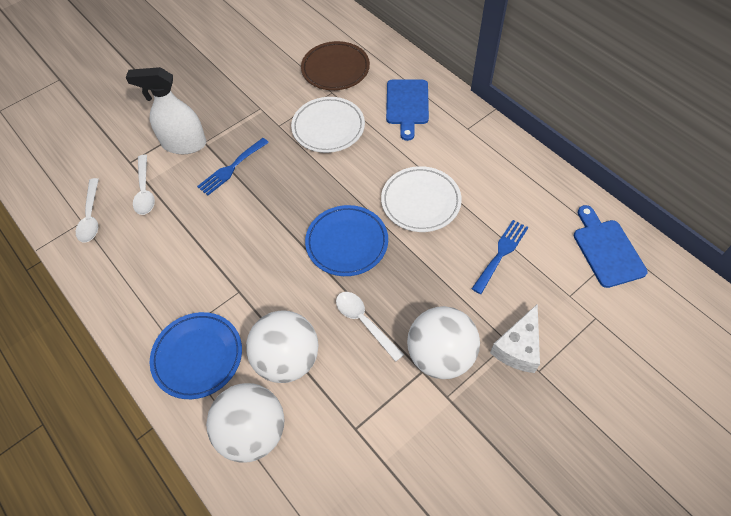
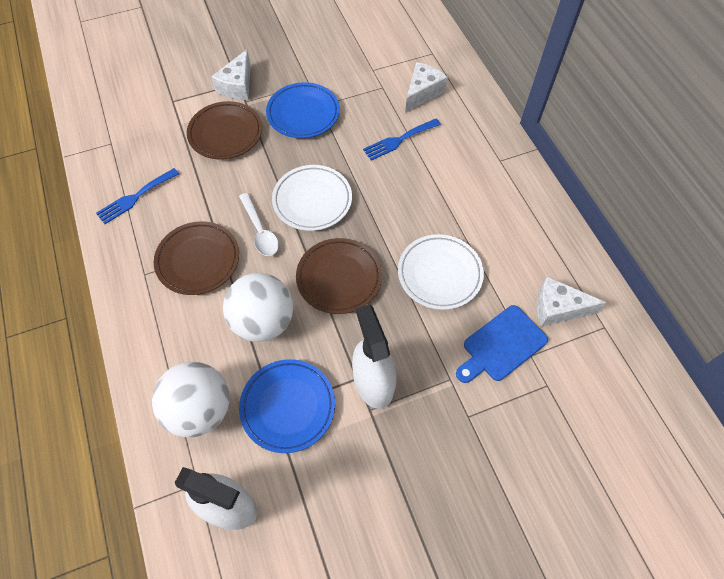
blue cutting board: 2 -> 1
brown plate: 1 -> 3
white ball: 3 -> 2
white cheese: 1 -> 3
white spoon: 3 -> 1
white spray bottle: 1 -> 2

